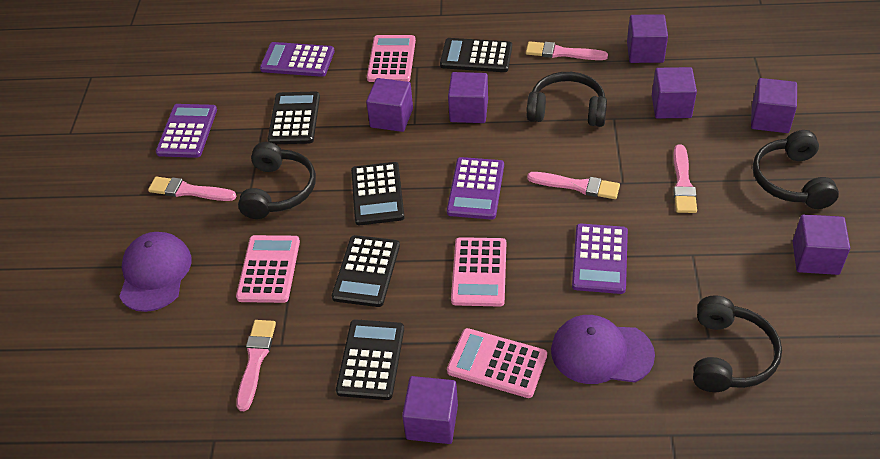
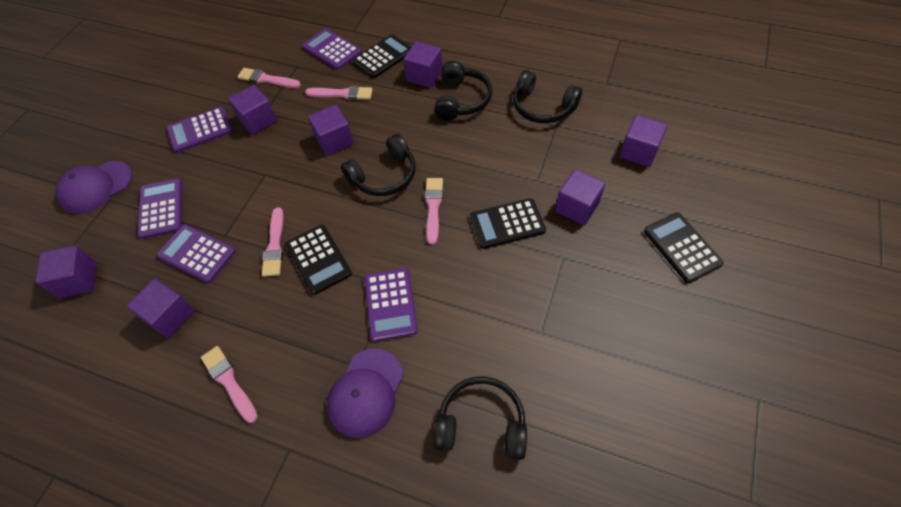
black calculator: 5 -> 4
pink calculator: 4 -> 0
purple calculator: 4 -> 5

